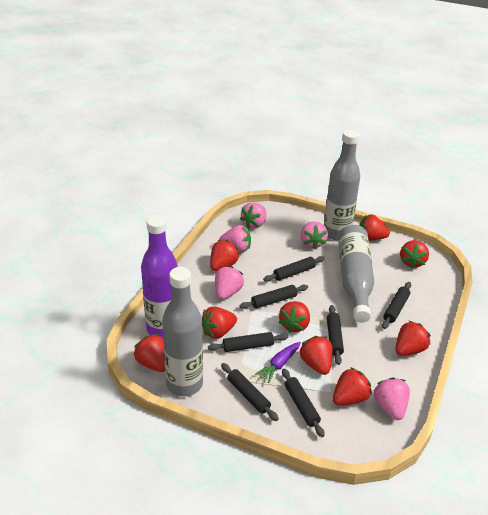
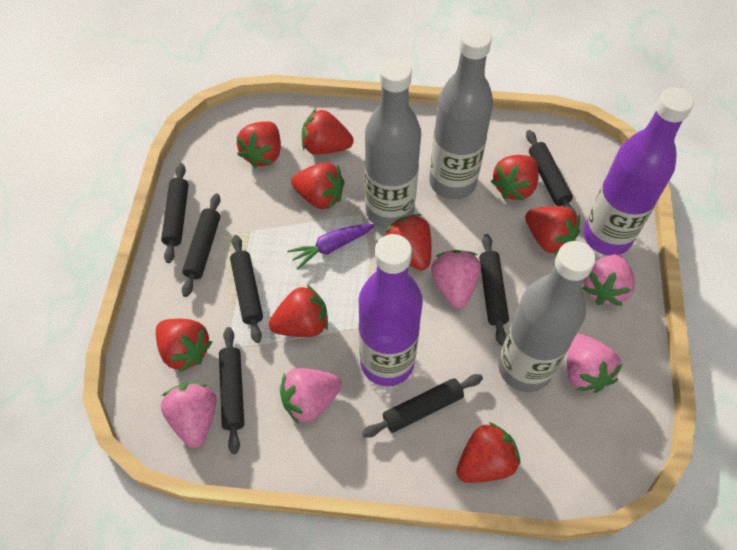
purple bottle: 1 -> 2

